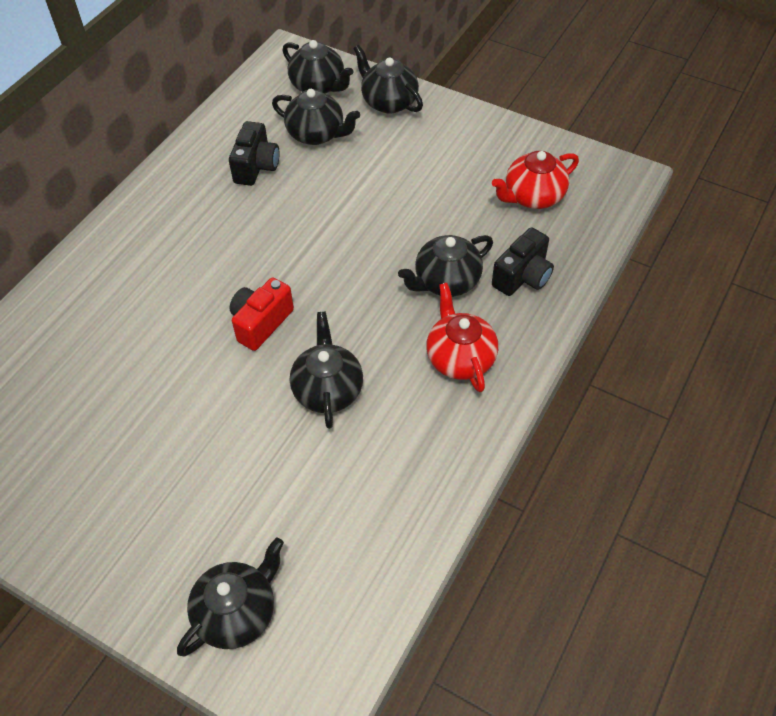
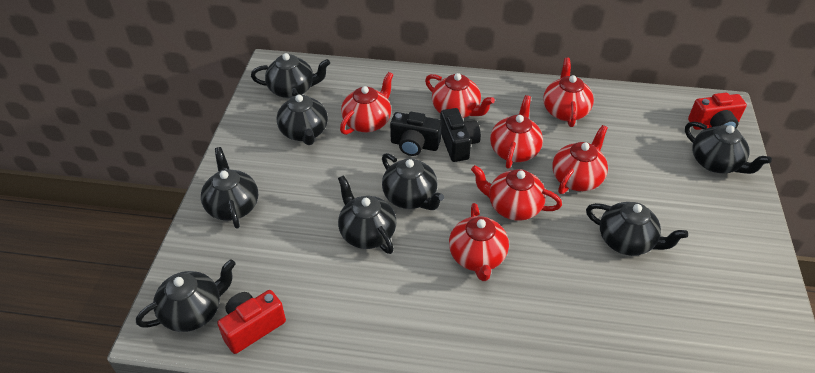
black teapot: 6 -> 8
red camera: 1 -> 2
red teapot: 2 -> 7

